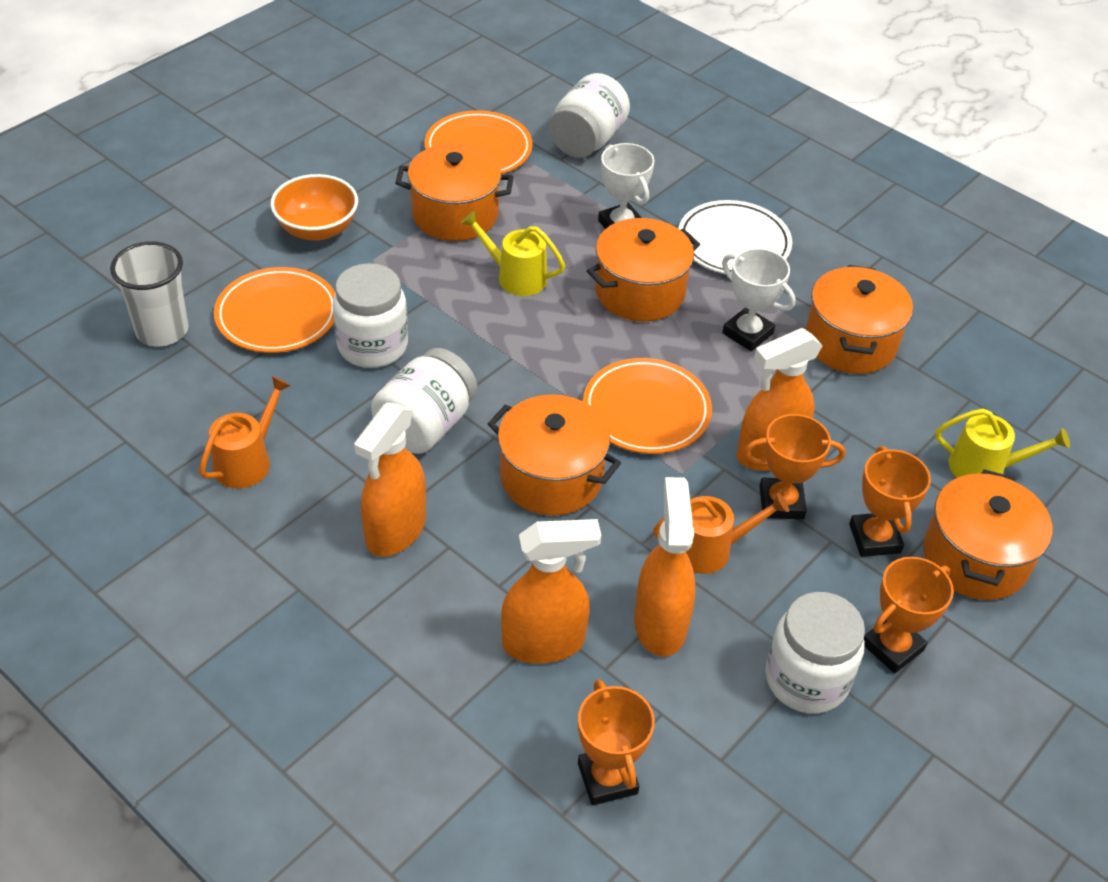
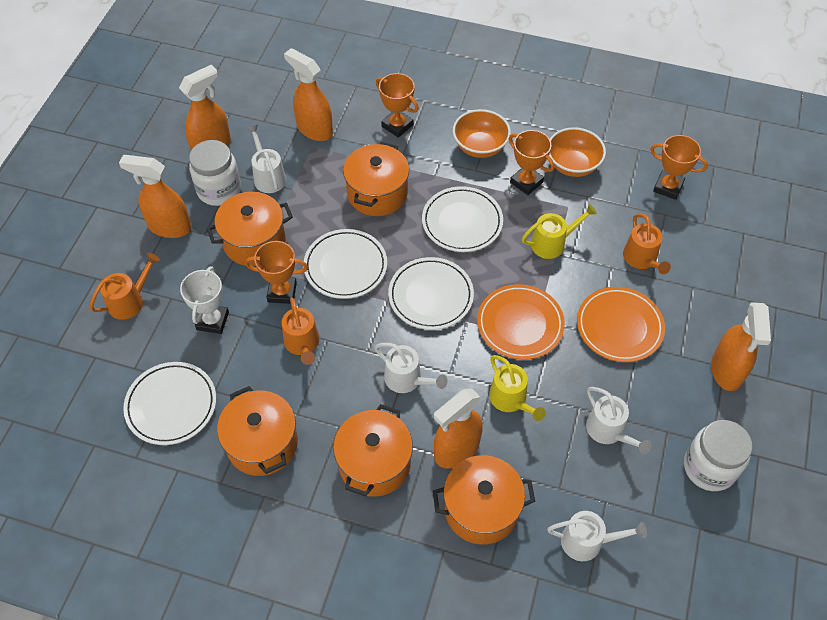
orange bowl: 1 -> 2
orange plate: 3 -> 2
orange spray bottle: 4 -> 5
orange watering can: 2 -> 3
white cup: 1 -> 0
white jar: 4 -> 2
white plate: 1 -> 4
white trophy: 2 -> 1
white watering can: 0 -> 4

